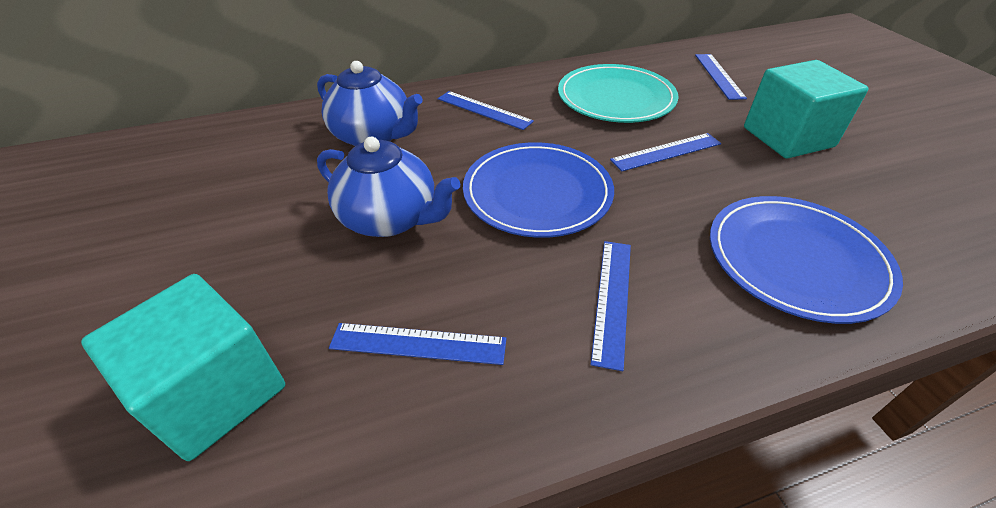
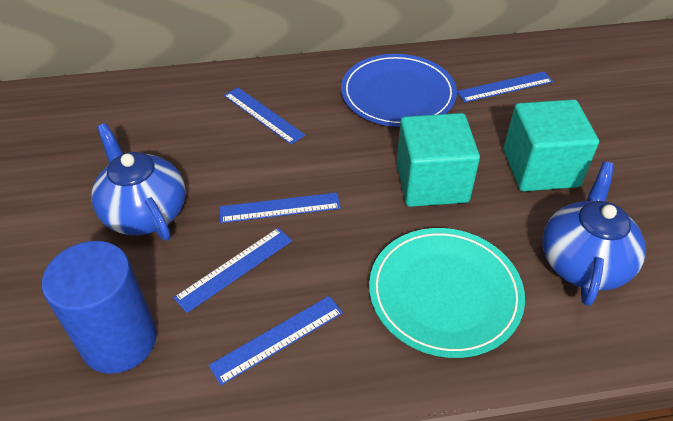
blue cylinder: 0 -> 1
blue plate: 2 -> 1

